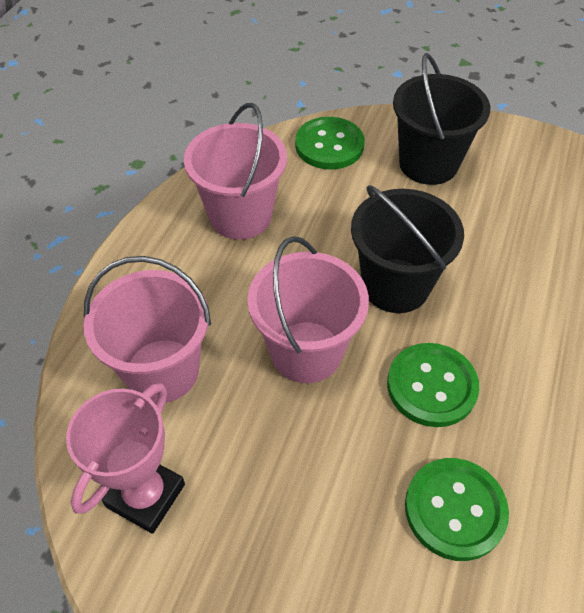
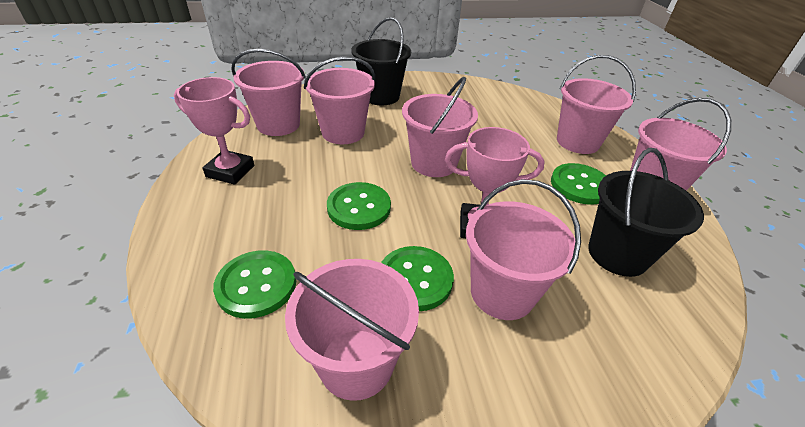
green button: 3 -> 4
pink bucket: 3 -> 7
pink trophy: 1 -> 2

